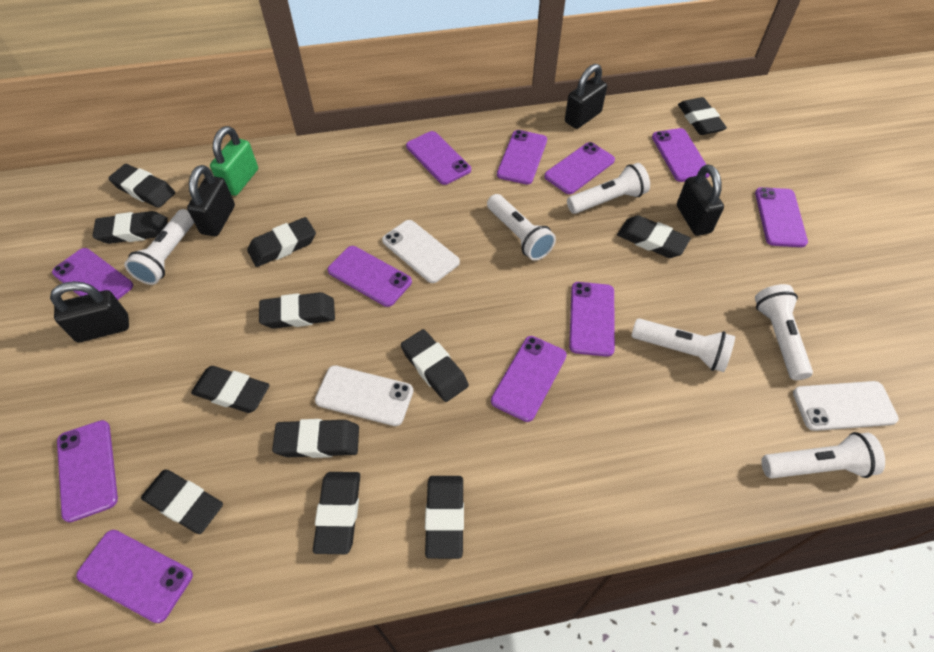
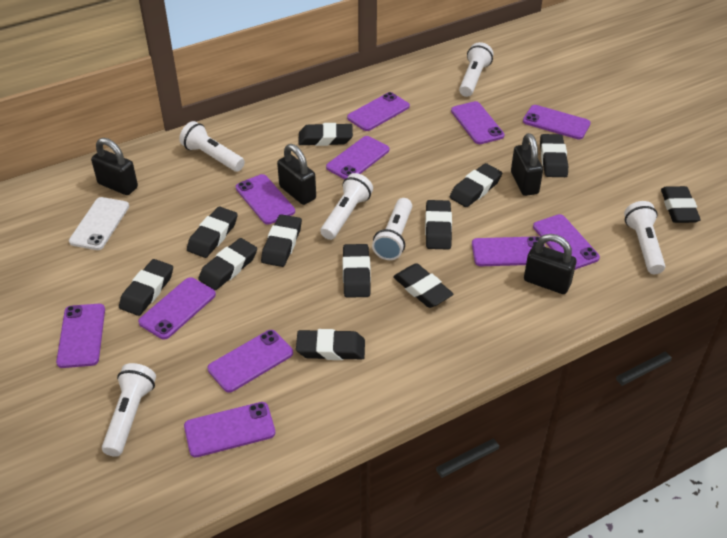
green padlock: 1 -> 0
white phone: 3 -> 1

